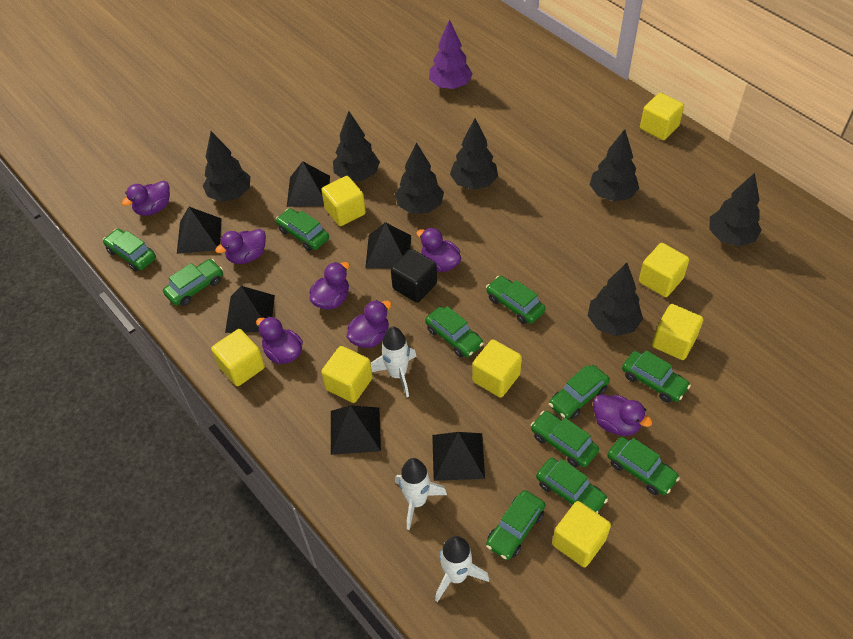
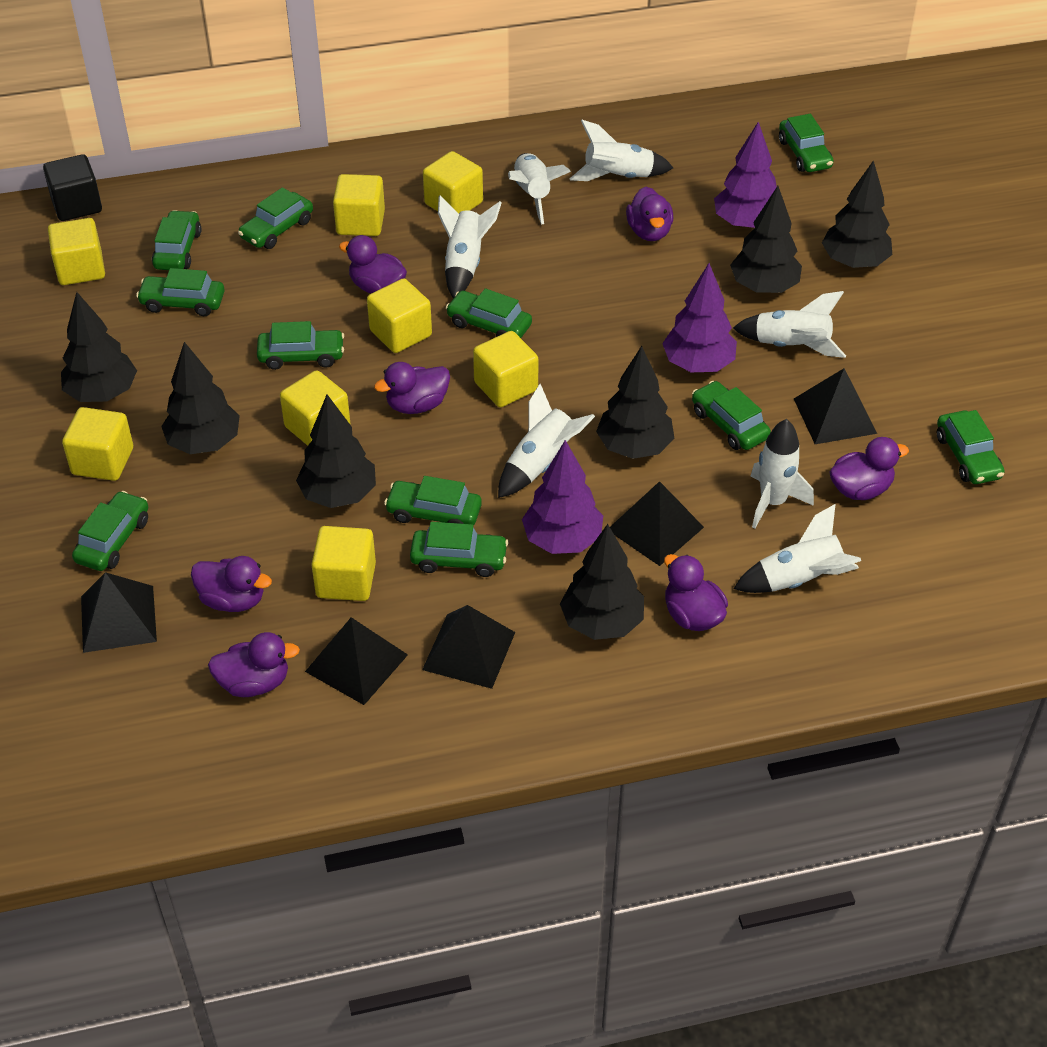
black pyramid: 6 -> 5
purple tree: 1 -> 3
white rocket: 3 -> 7

